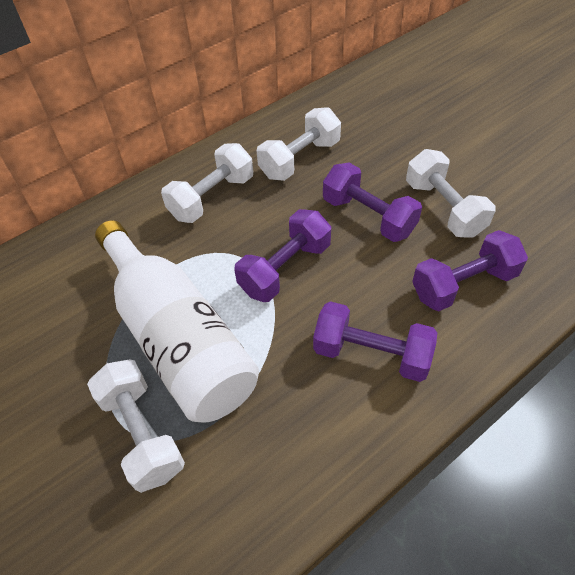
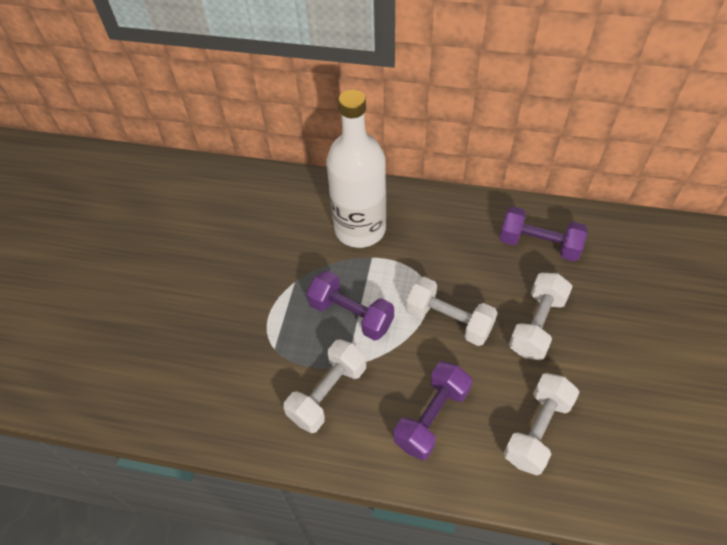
purple dumbbell: 4 -> 3

